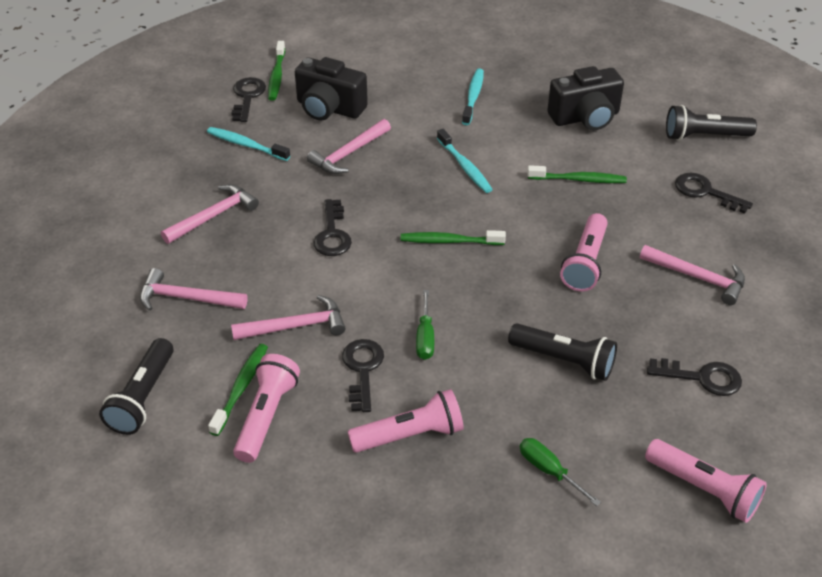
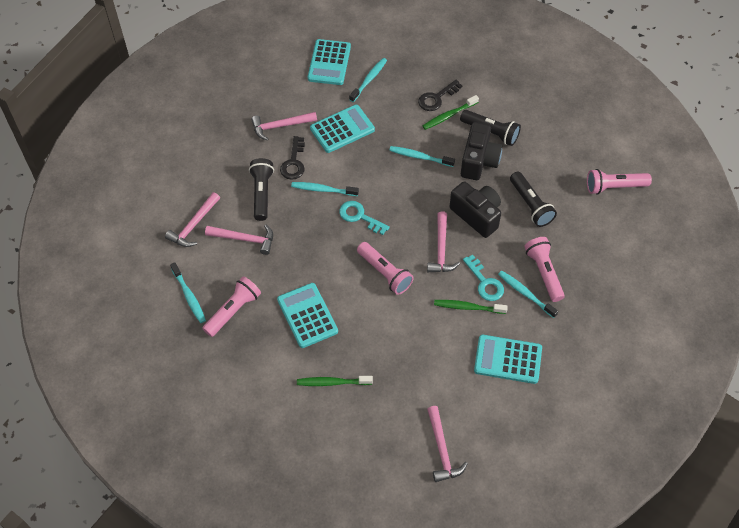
black key: 5 -> 2
green screwdriver: 2 -> 0
green toothbrush: 4 -> 3
turquoise calculator: 0 -> 4
turquoise key: 0 -> 2
turquoise toothbrush: 3 -> 5

